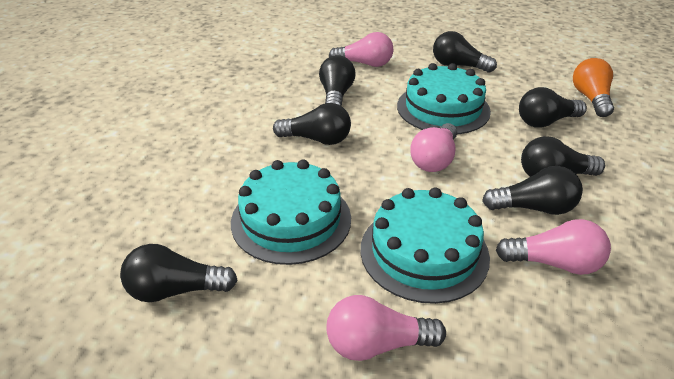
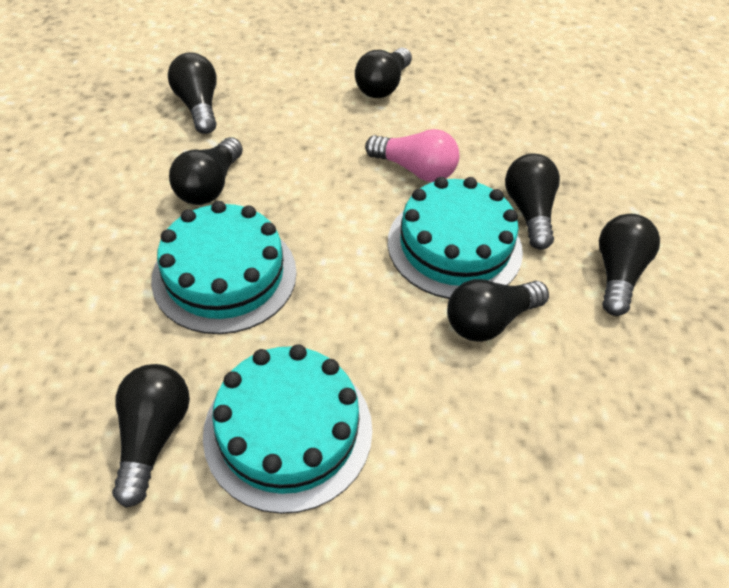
orange light bulb: 1 -> 0
pink light bulb: 4 -> 1

